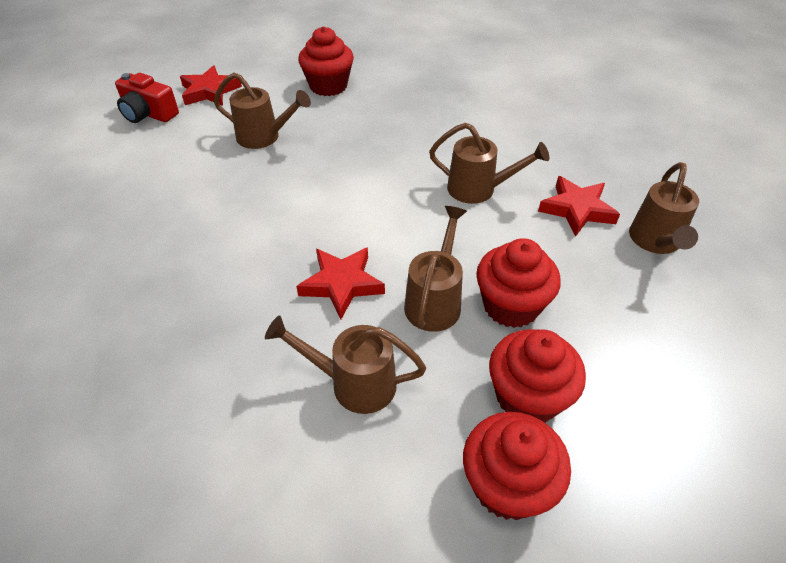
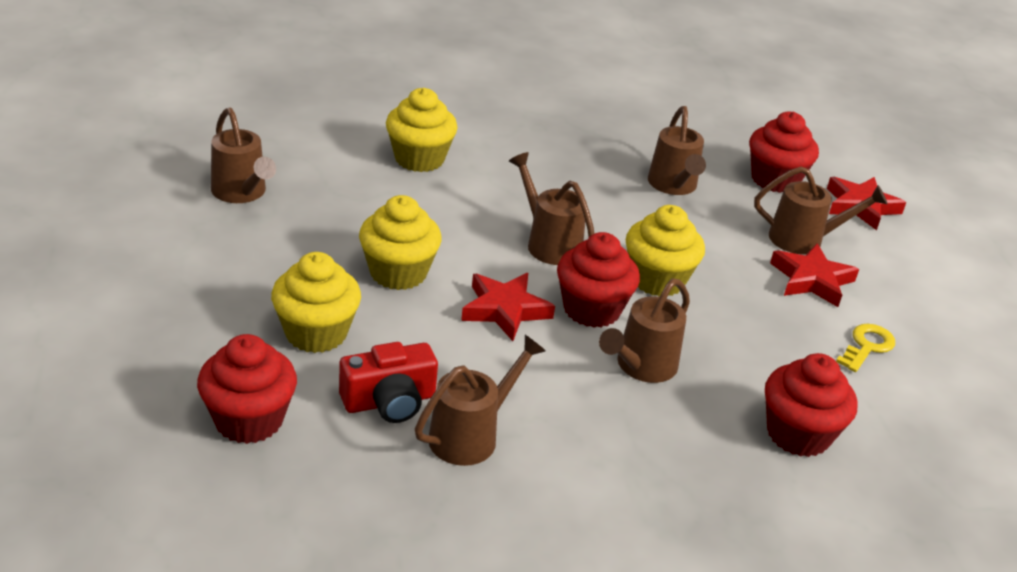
brown watering can: 5 -> 6
yellow cupcake: 0 -> 4
yellow key: 0 -> 1

